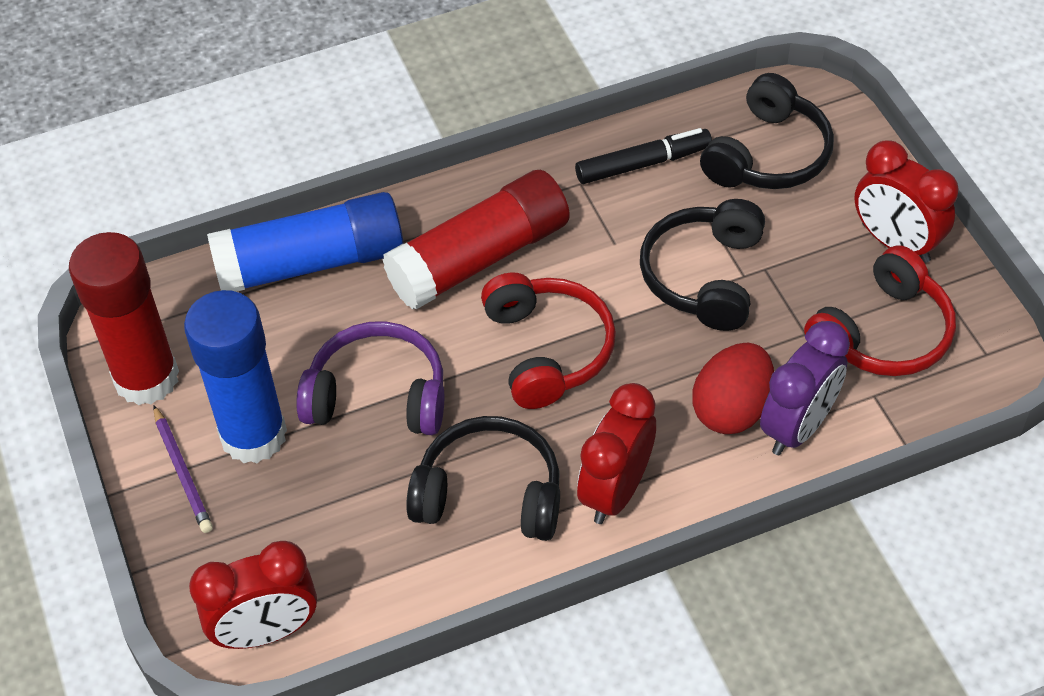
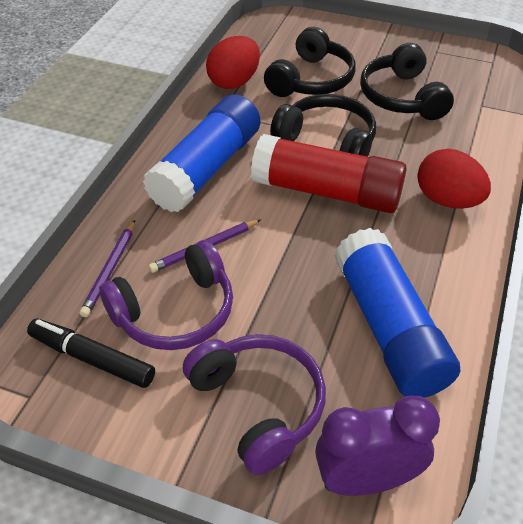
purple headphones: 1 -> 2
purple pencil: 1 -> 2
red clock: 3 -> 0
red egg: 1 -> 2
red glue stick: 2 -> 1
red headphones: 2 -> 0

